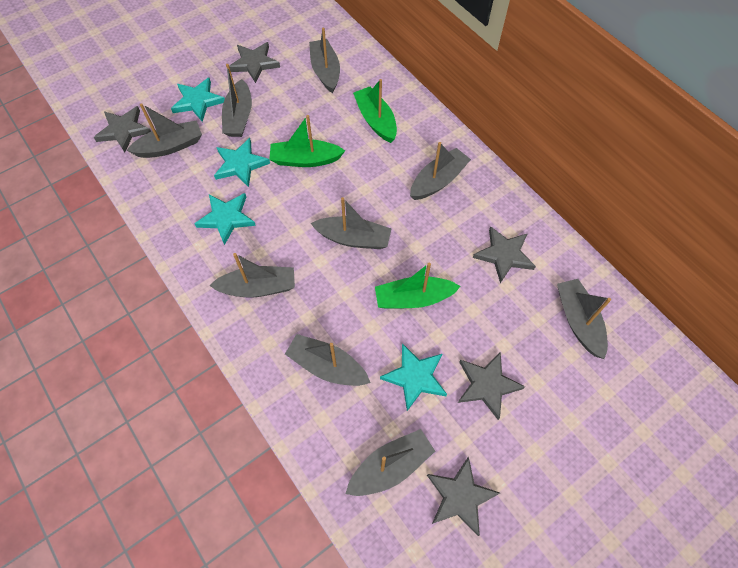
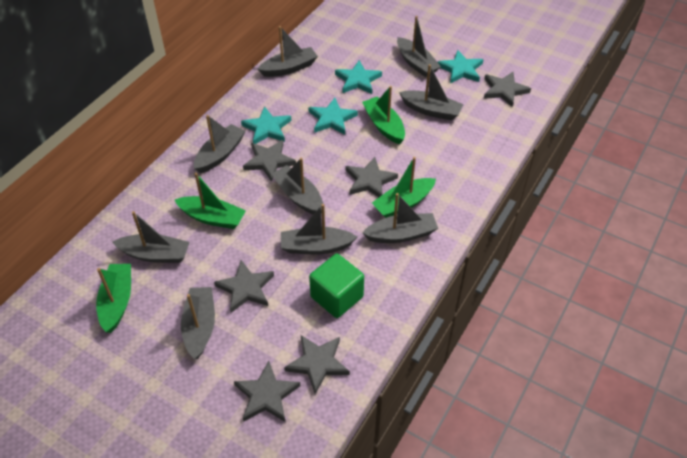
green boat: 3 -> 4
green cube: 0 -> 1
grey star: 5 -> 6

